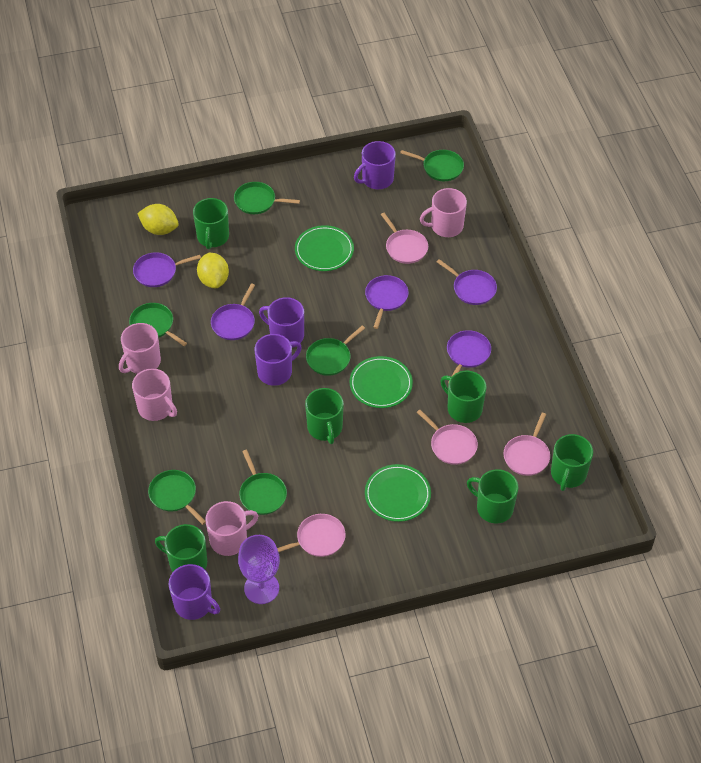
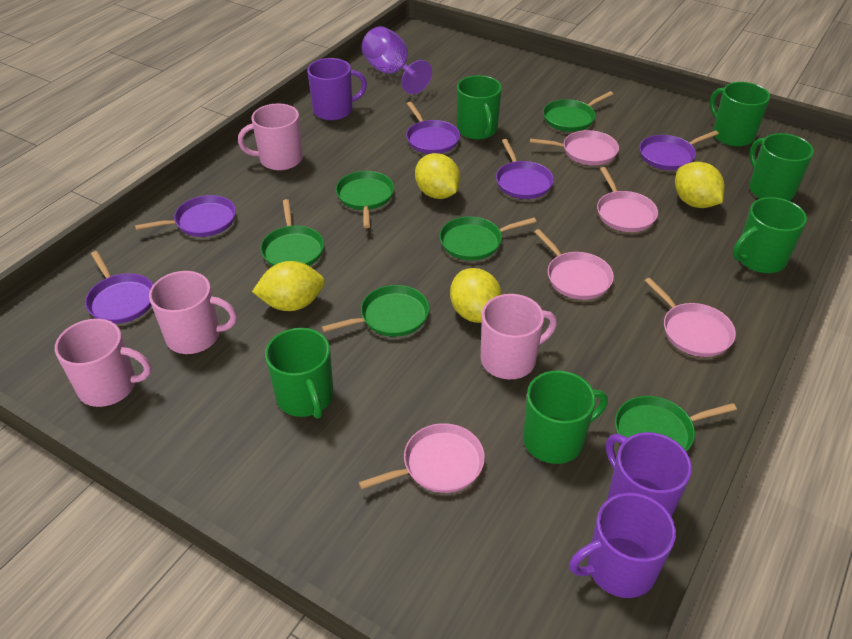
green plate: 3 -> 0
pink pan: 4 -> 5
purple mug: 4 -> 3
yellow lemon: 2 -> 4

